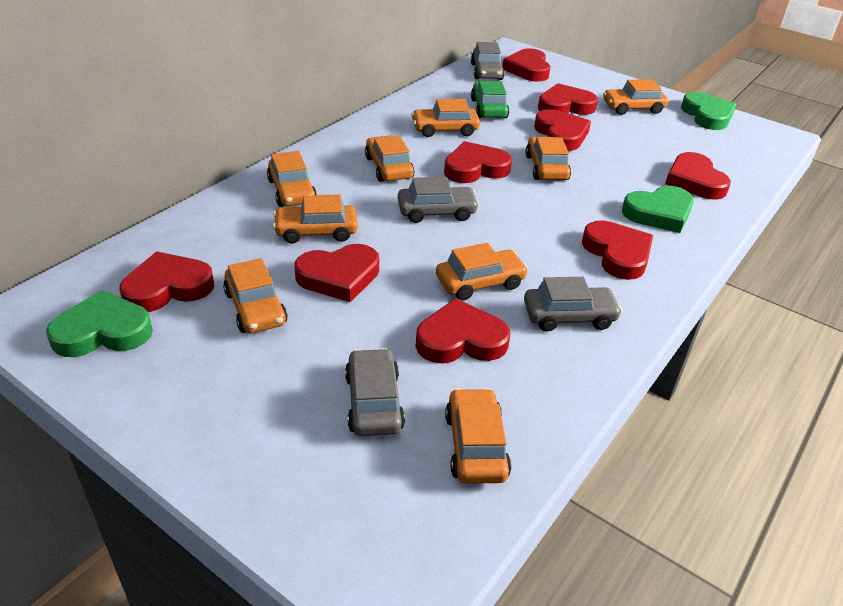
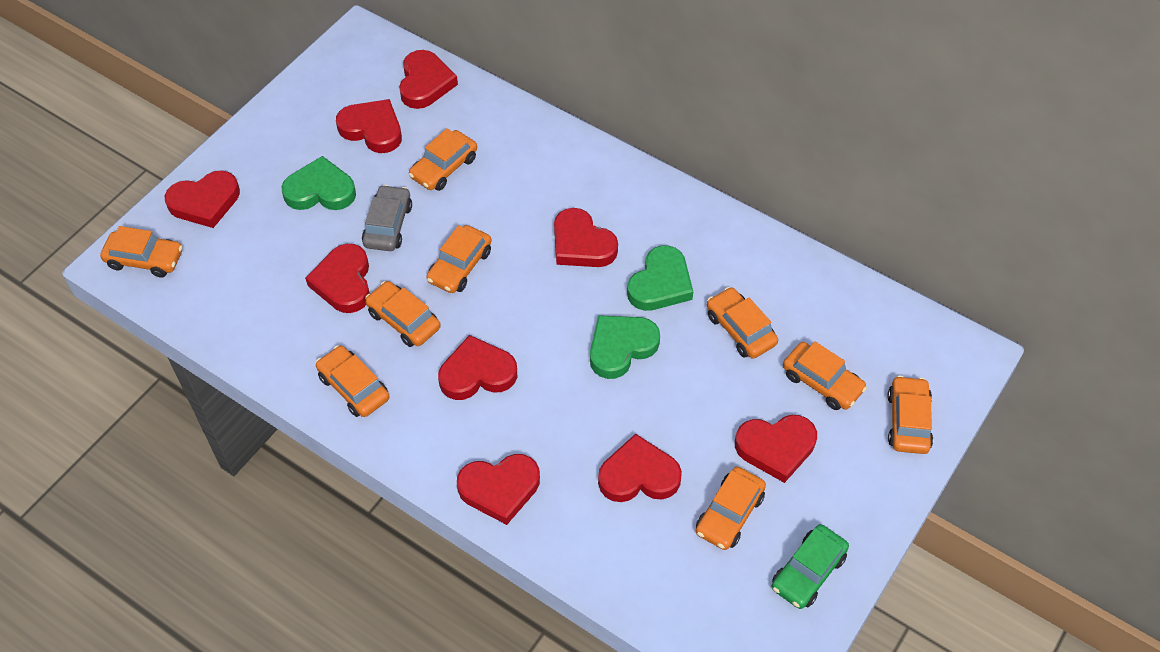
grey car: 4 -> 1

